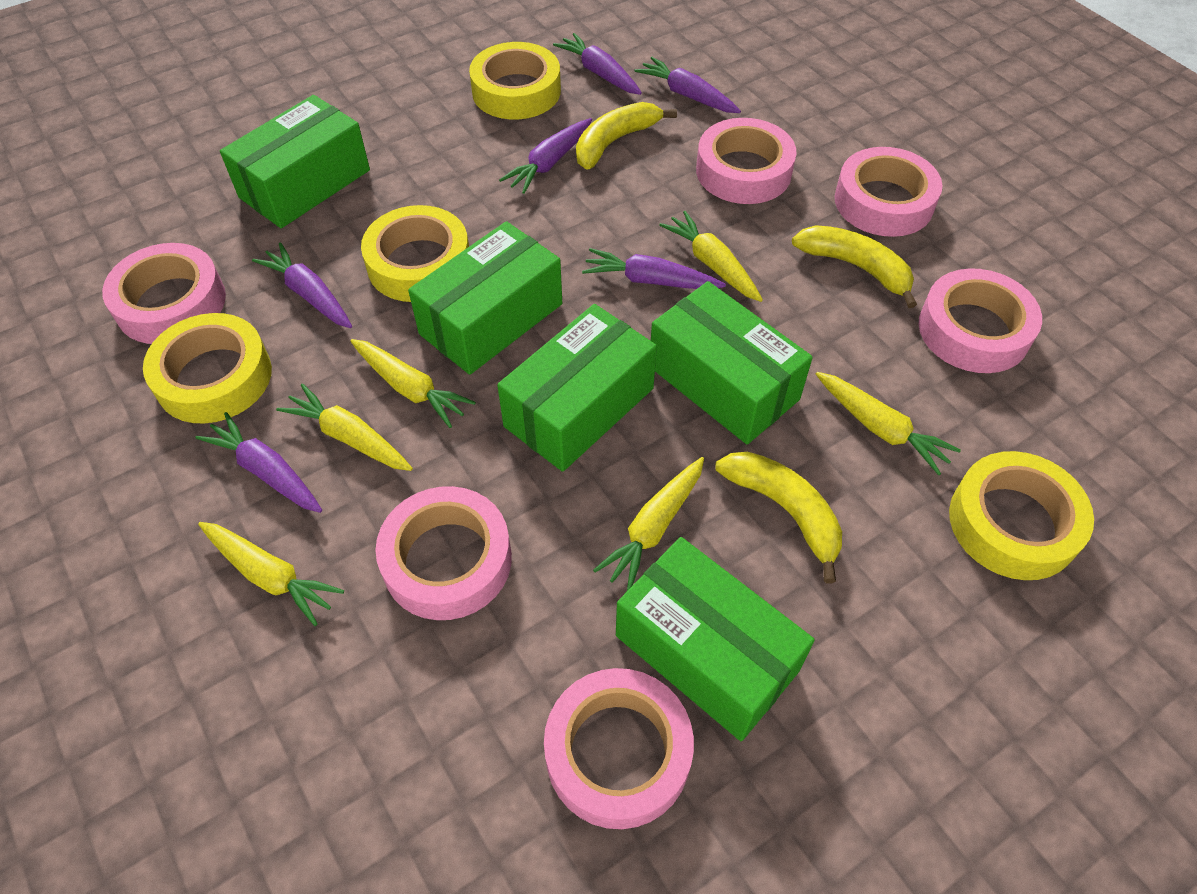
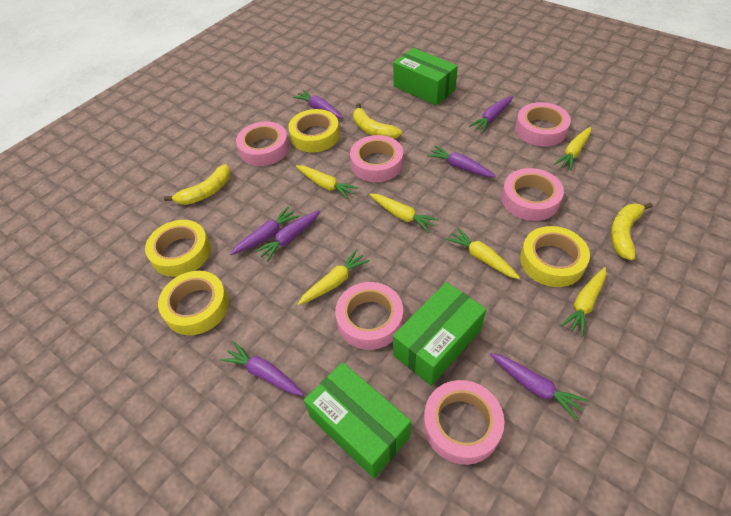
green box: 5 -> 3
purple carrot: 6 -> 7

